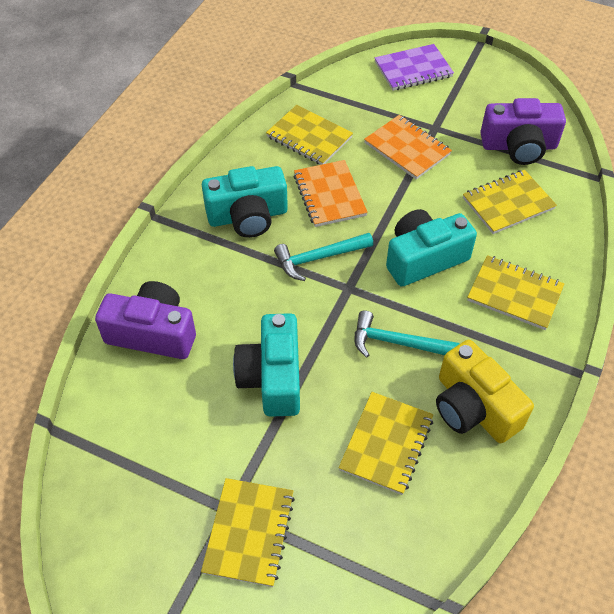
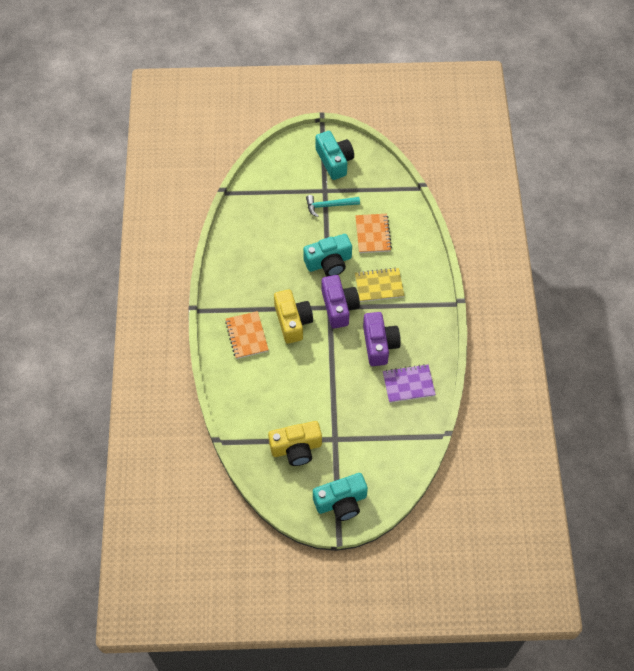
turquoise hammer: 2 -> 1
yellow camera: 1 -> 2
yellow notebook: 5 -> 1

